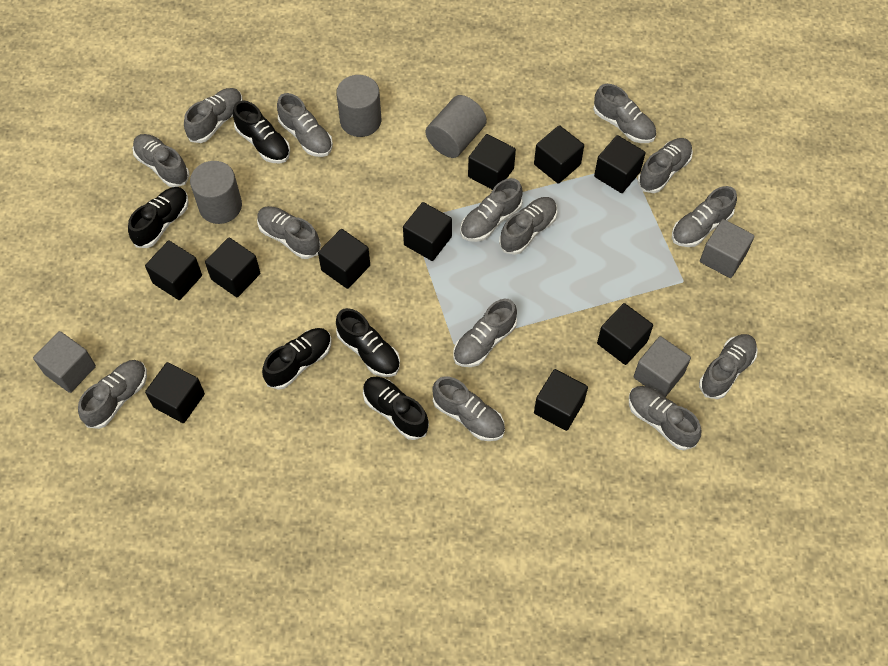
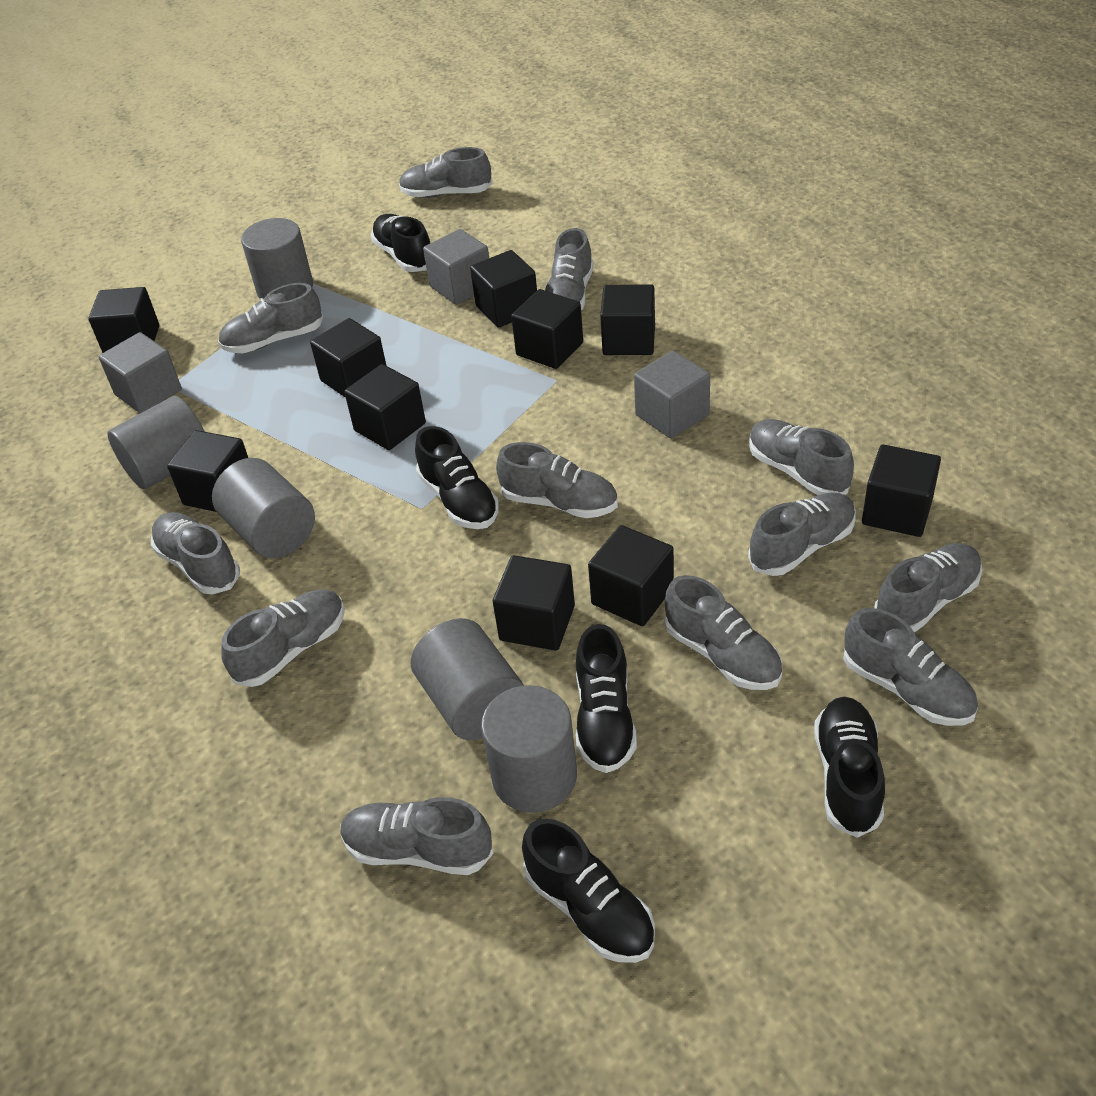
grey cylinder: 3 -> 5
grey shoe: 14 -> 12

